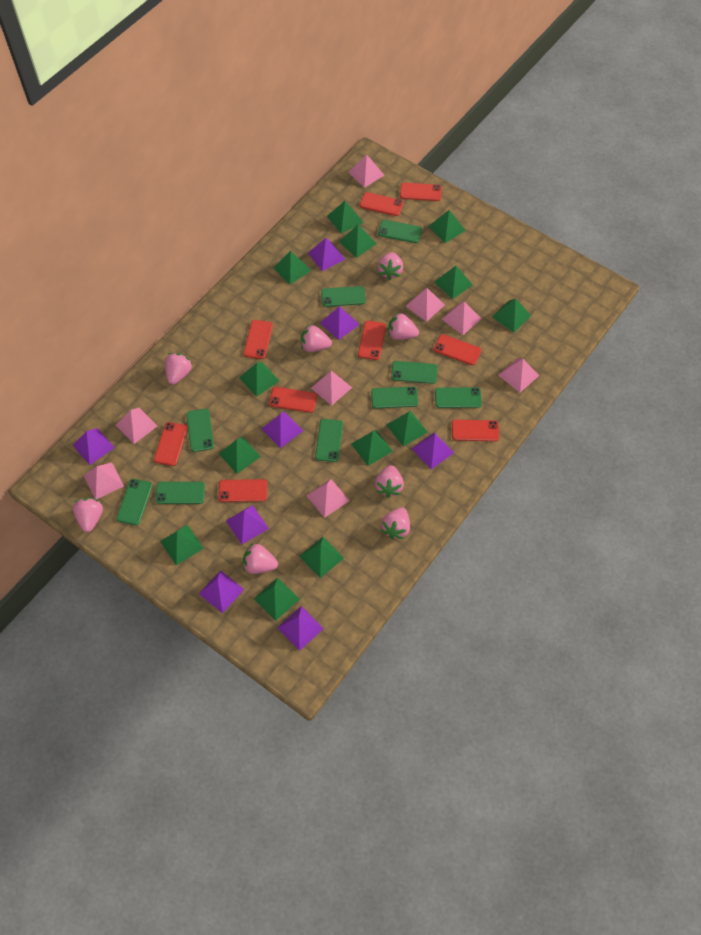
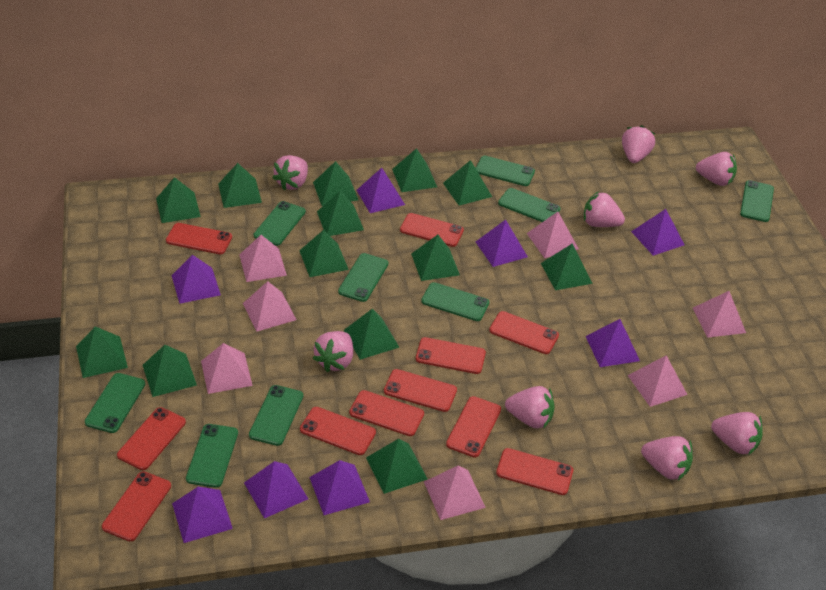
pink pyramid: 8 -> 7
red phone: 9 -> 11

